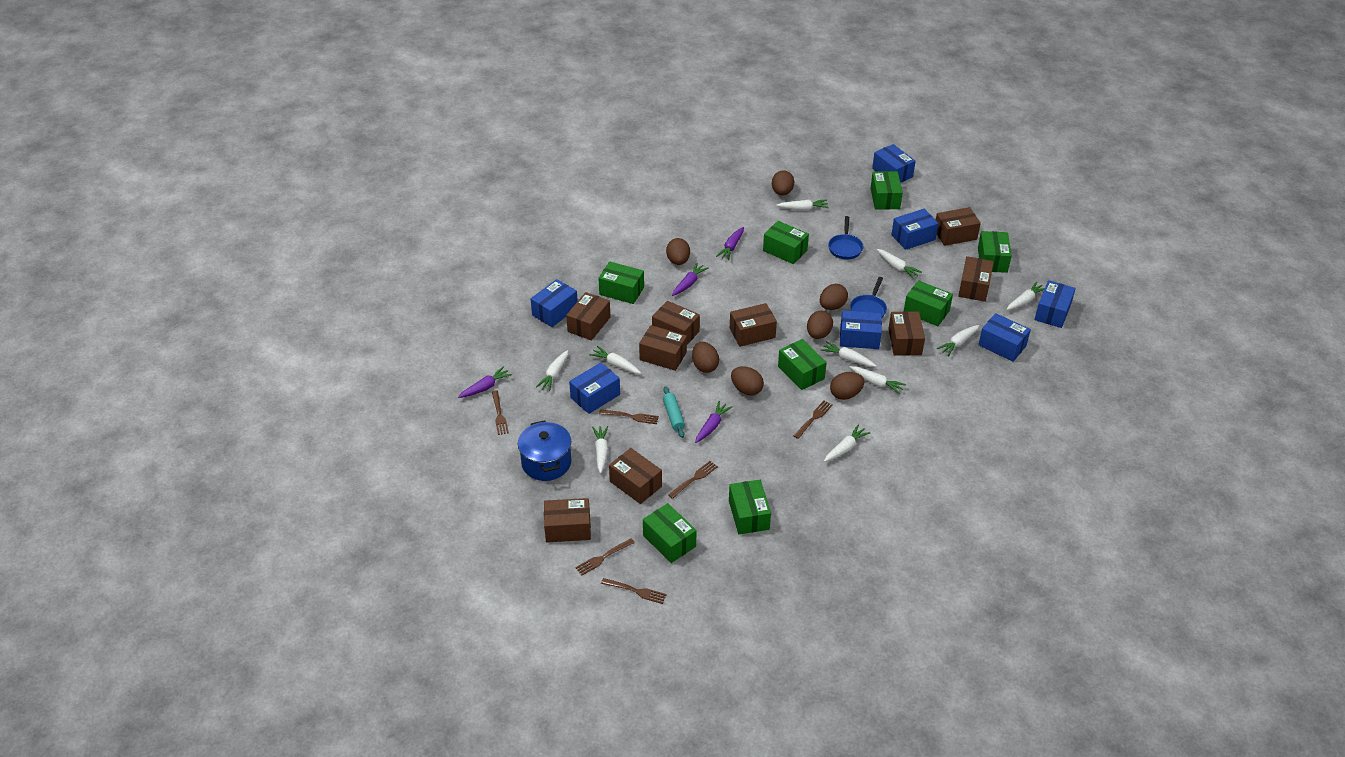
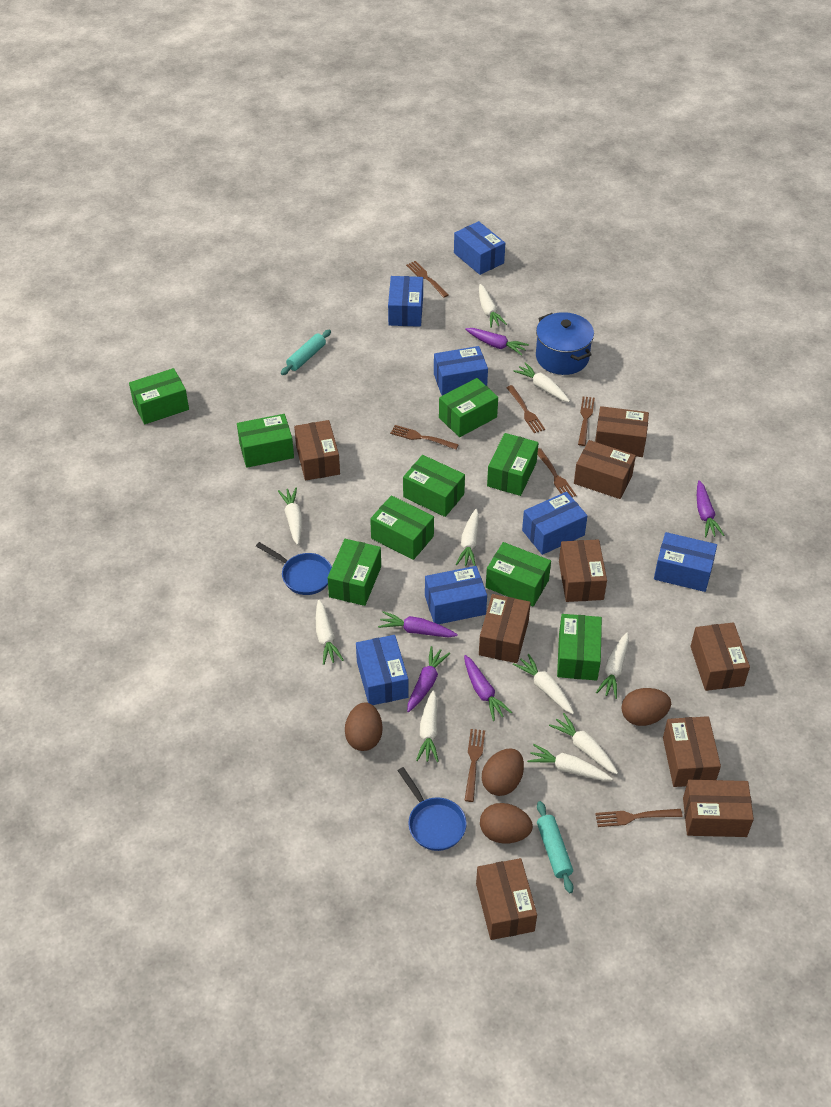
brown egg: 7 -> 4
brown fork: 6 -> 7
green box: 8 -> 9
purple carrot: 4 -> 5
turquoise rolling pin: 1 -> 2

